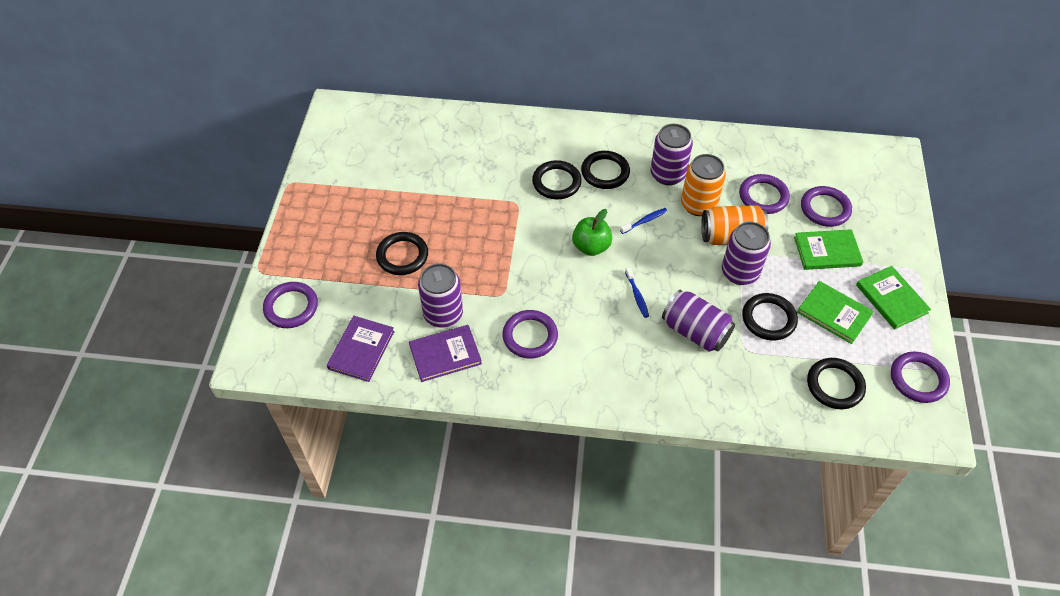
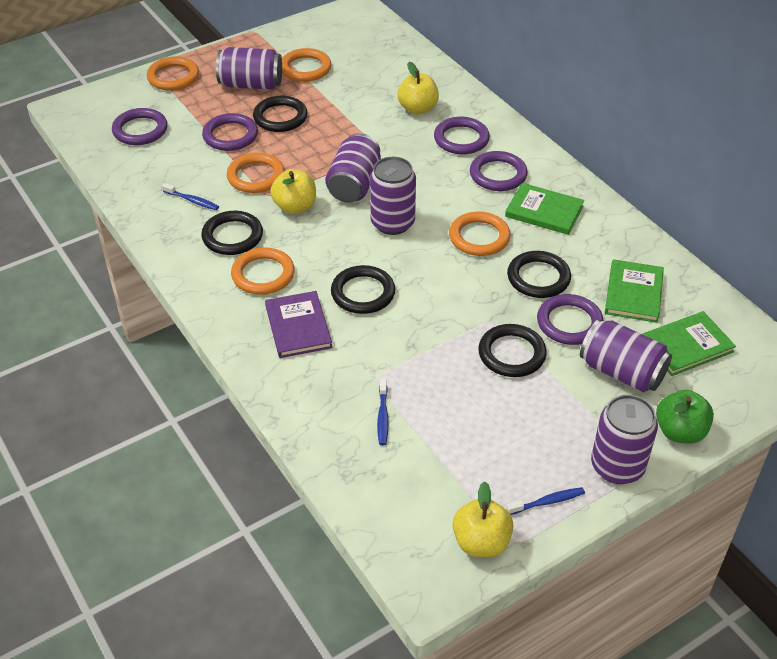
blue toothbrush: 2 -> 3
orange can: 2 -> 0
orange ring: 0 -> 5
purple book: 2 -> 1
purple can: 4 -> 5
yellow apple: 0 -> 3

